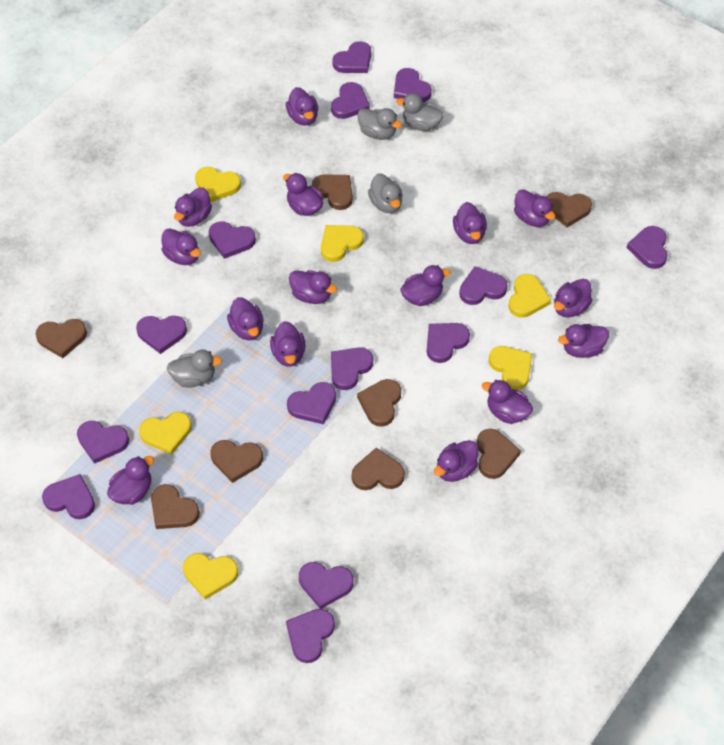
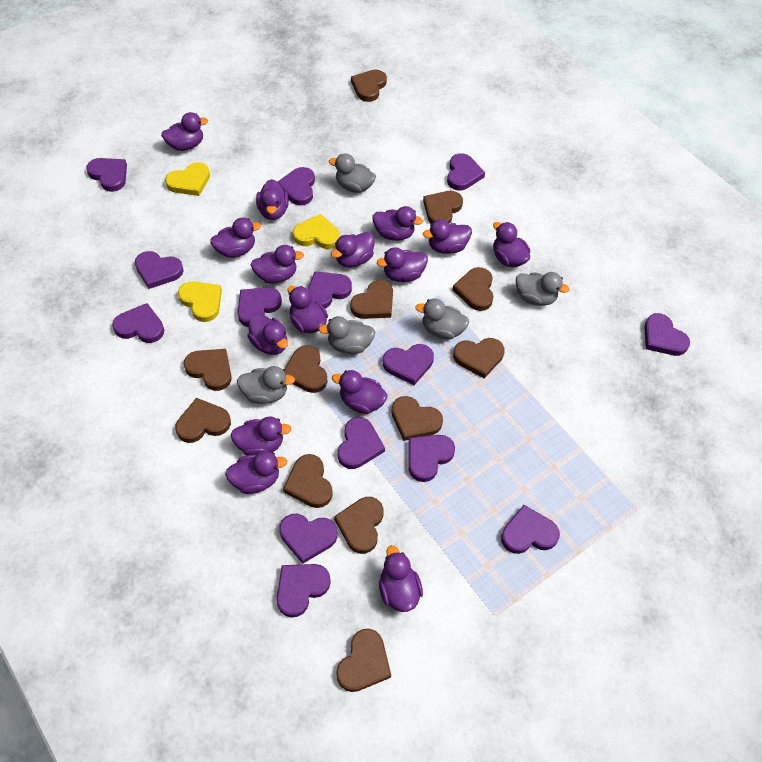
brown heart: 8 -> 12
grey duck: 4 -> 5
yellow heart: 6 -> 3

